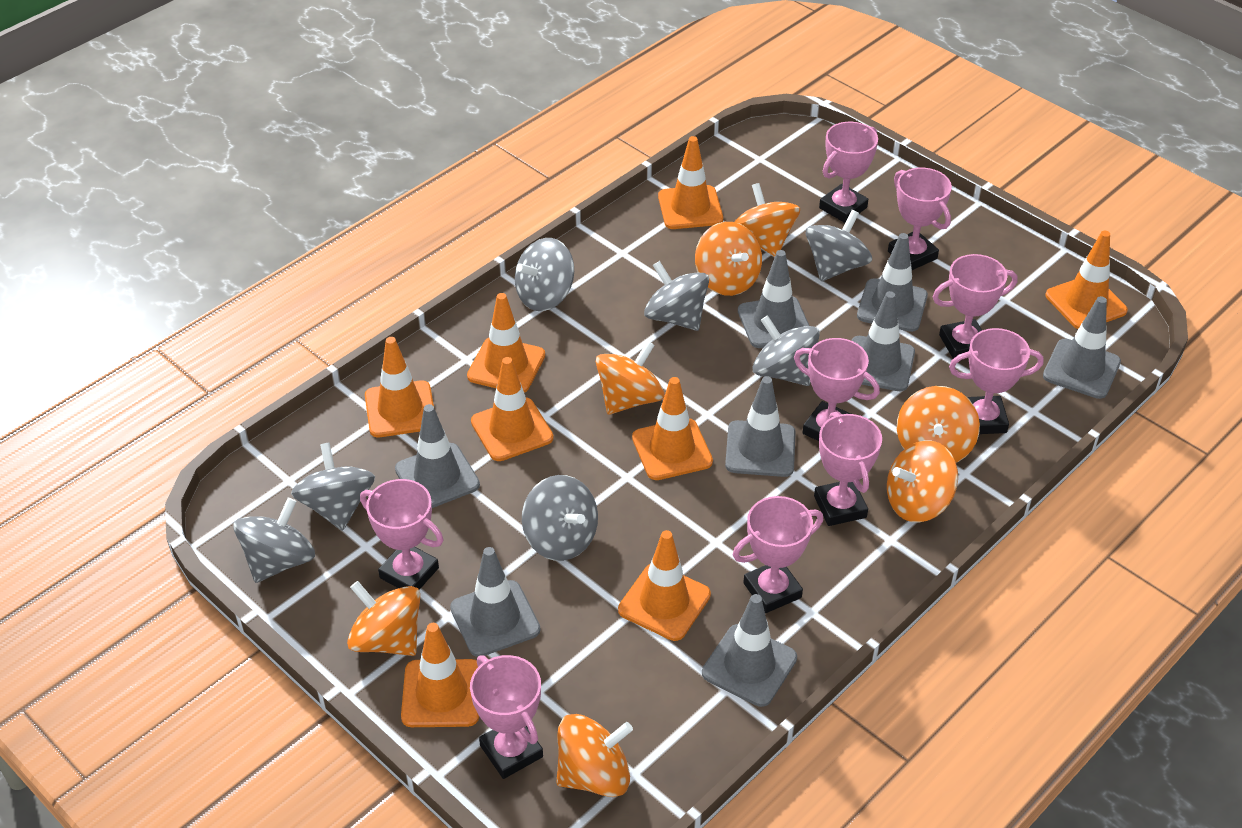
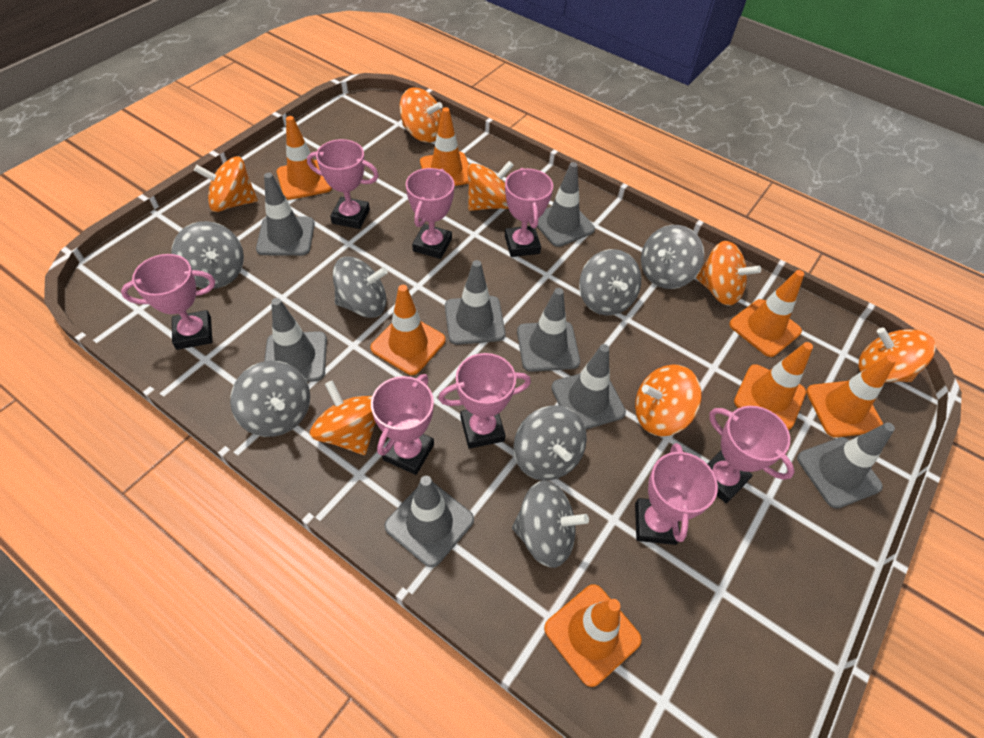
orange traffic cone: 8 -> 7
pink trophy: 9 -> 8

